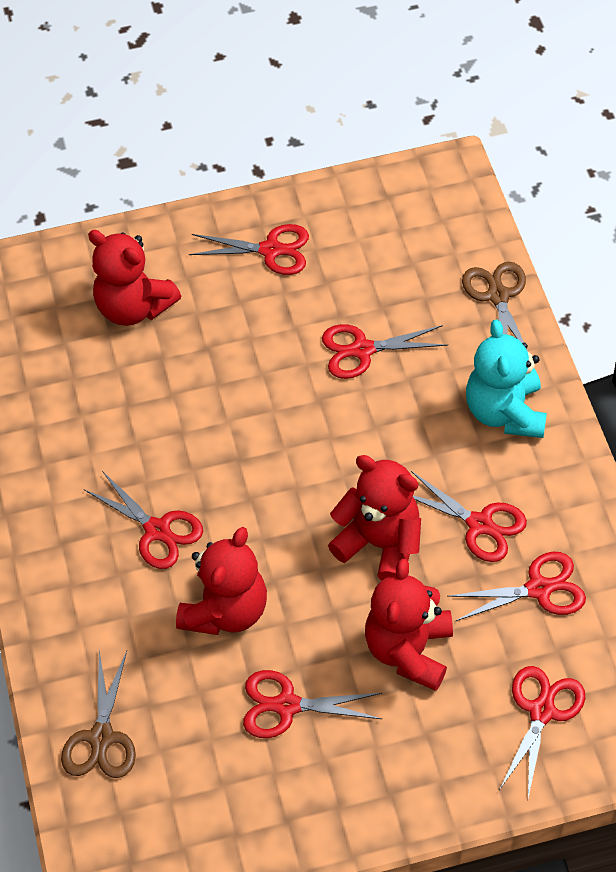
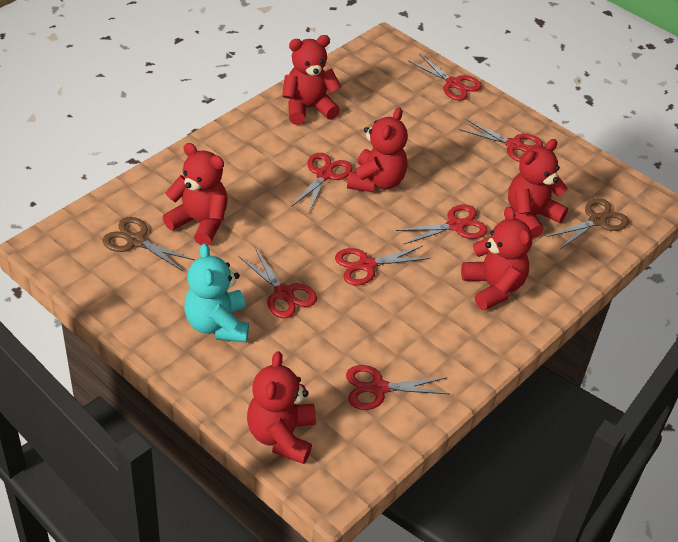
red teddy bear: 4 -> 6

